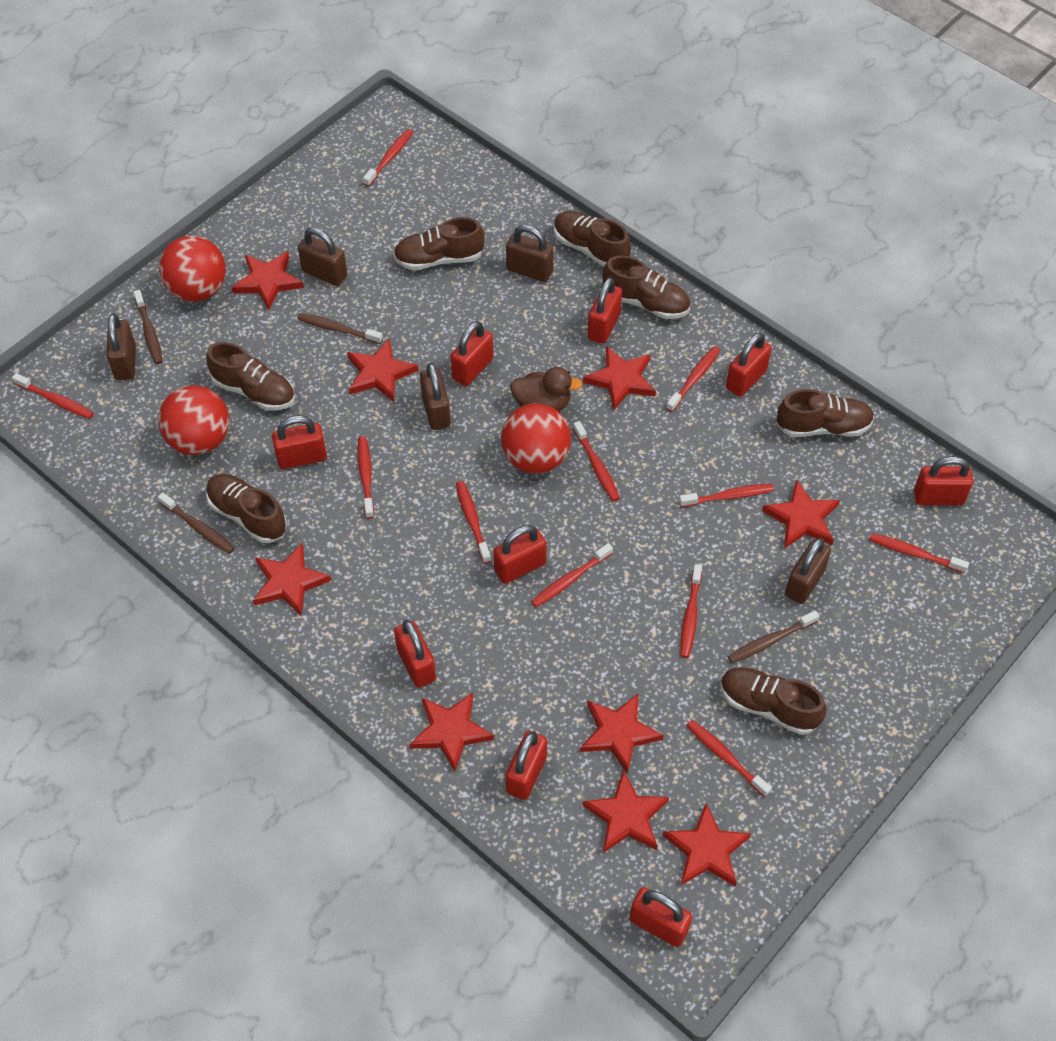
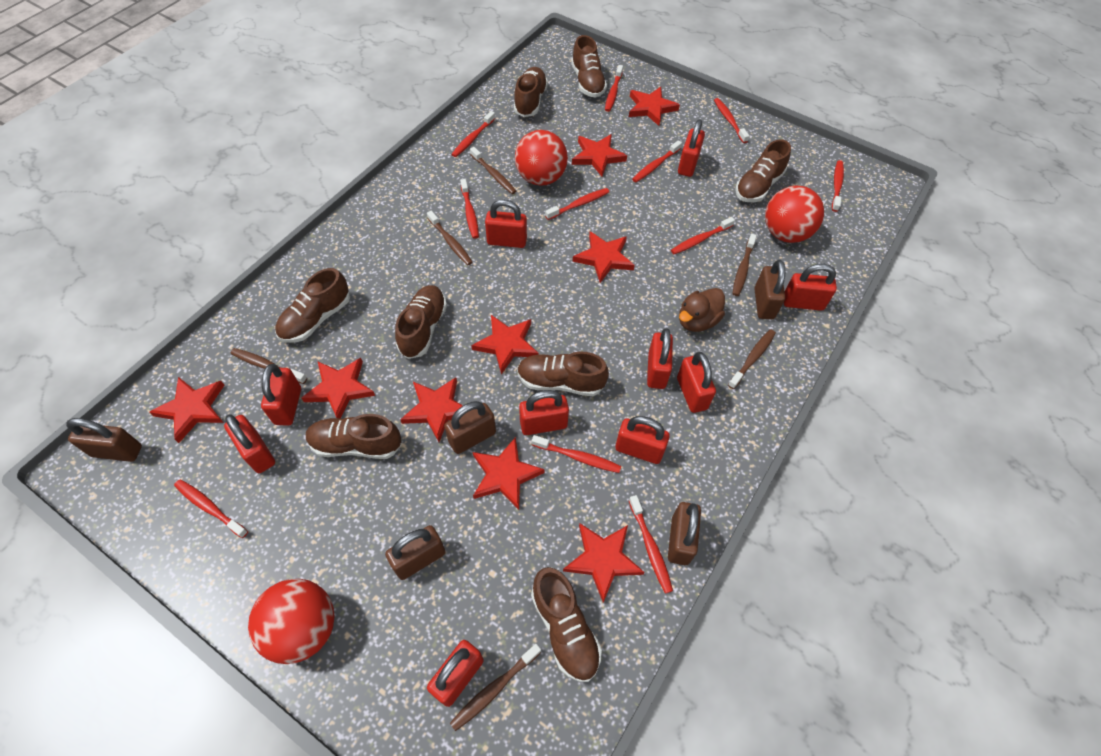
brown shoe: 7 -> 8
brown toothbrush: 4 -> 6
red padlock: 9 -> 10

